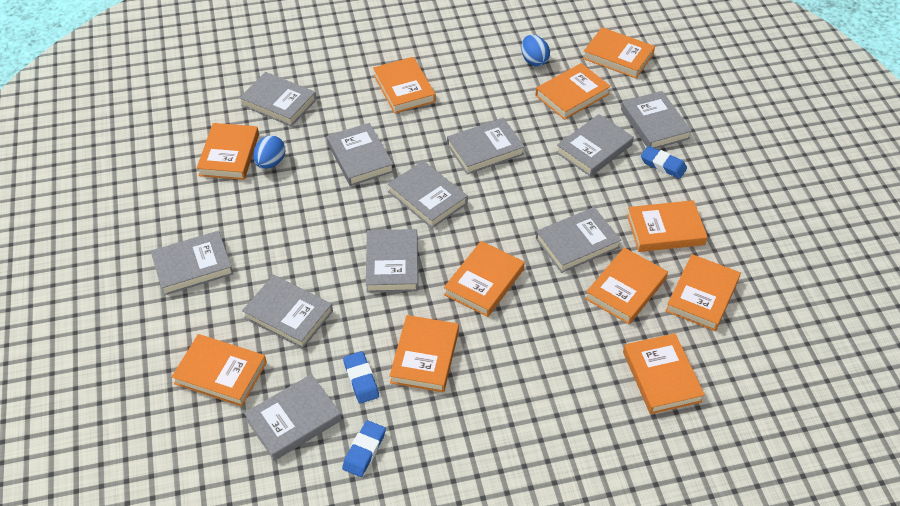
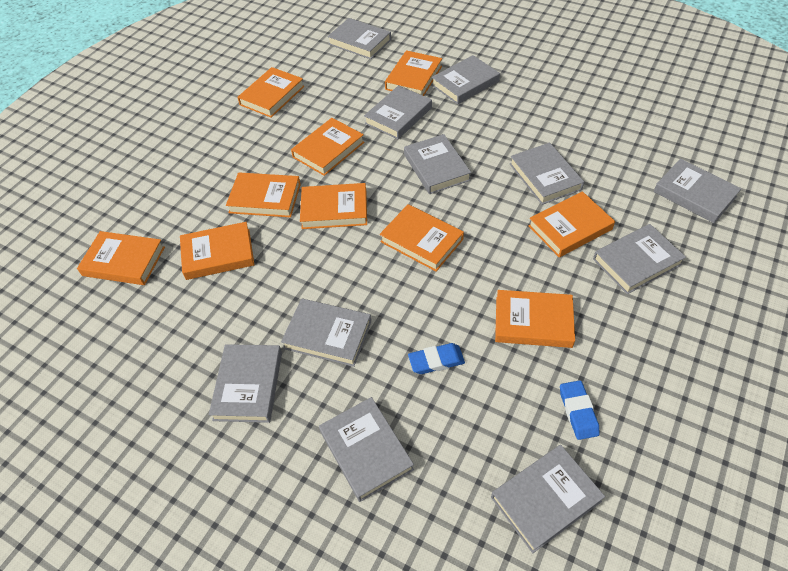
blue egg: 2 -> 0
blue eraser: 3 -> 2
orange book: 11 -> 10

